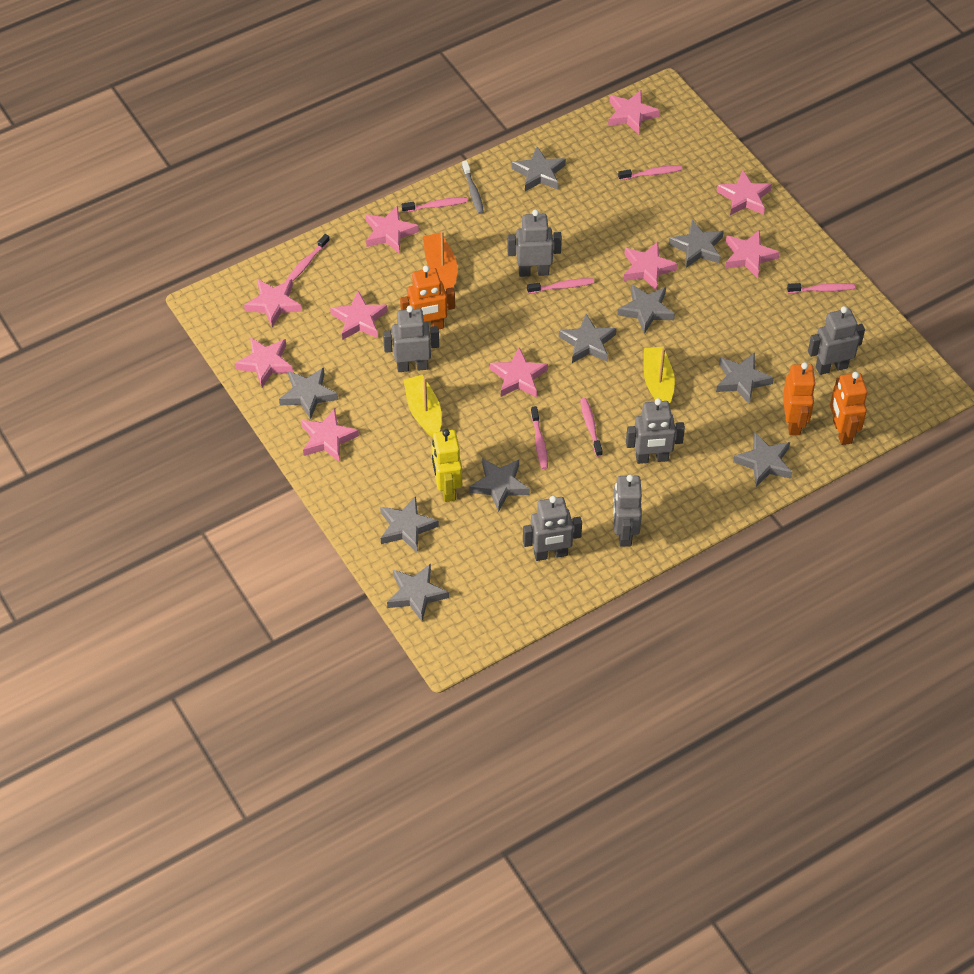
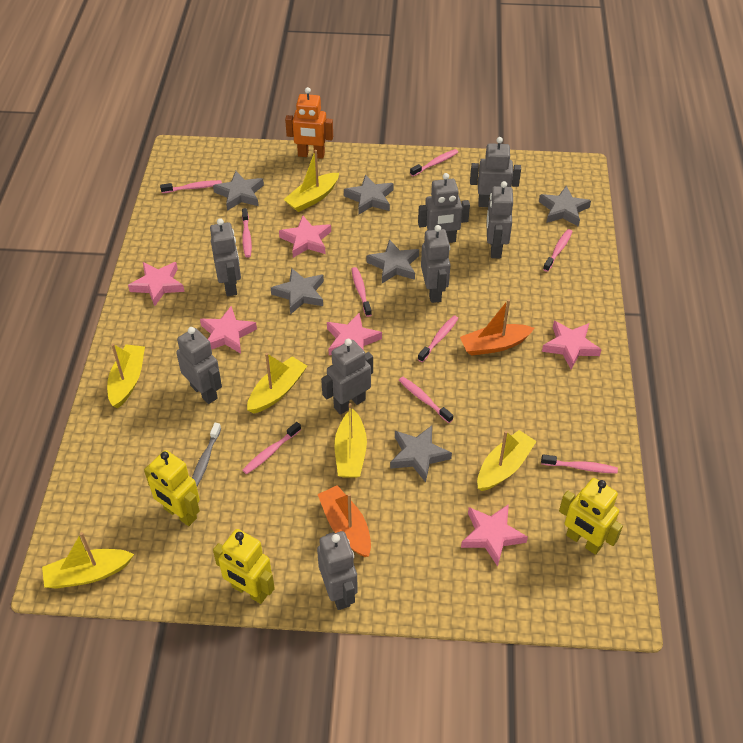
grey robot: 6 -> 8
grey star: 10 -> 6
orange boat: 1 -> 2
orange robot: 3 -> 1
pink star: 10 -> 6
pink toothbrush: 7 -> 9
yellow boat: 2 -> 6
yellow robot: 1 -> 3

